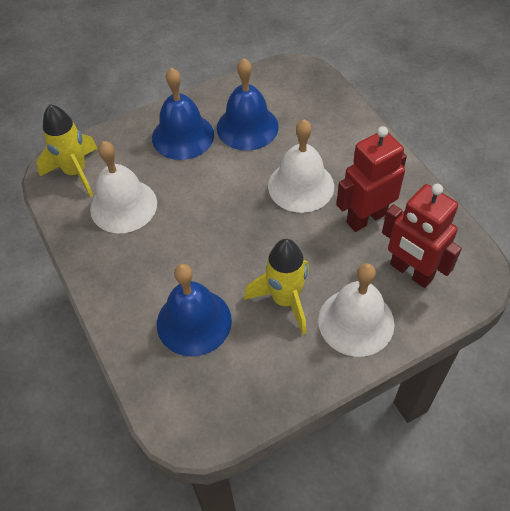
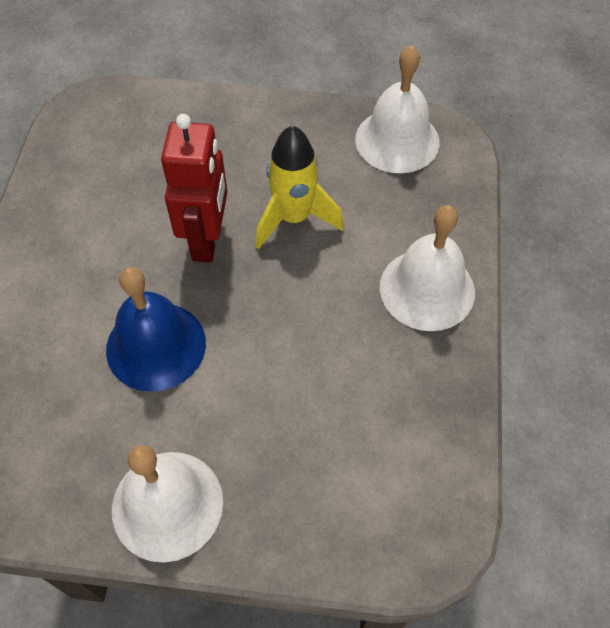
blue bell: 3 -> 1
red robot: 2 -> 1
yellow rocket: 2 -> 1

